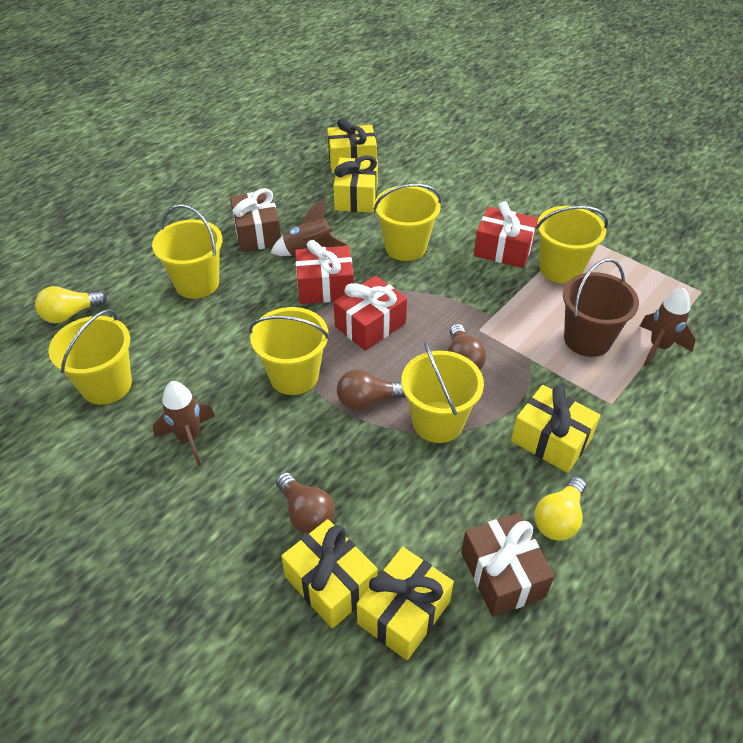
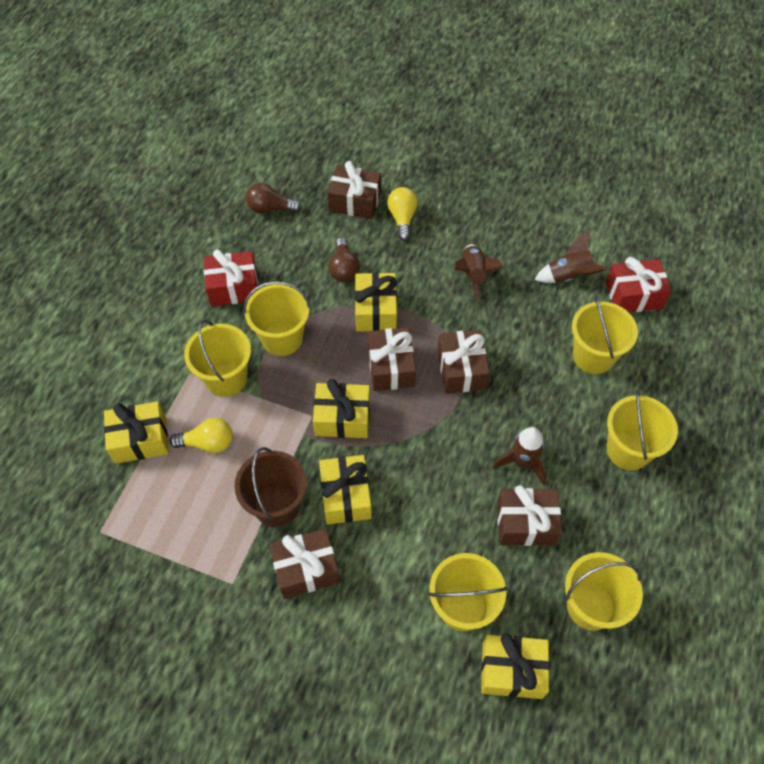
brown gift: 2 -> 5
brown light bulb: 3 -> 2
red gift: 3 -> 2

